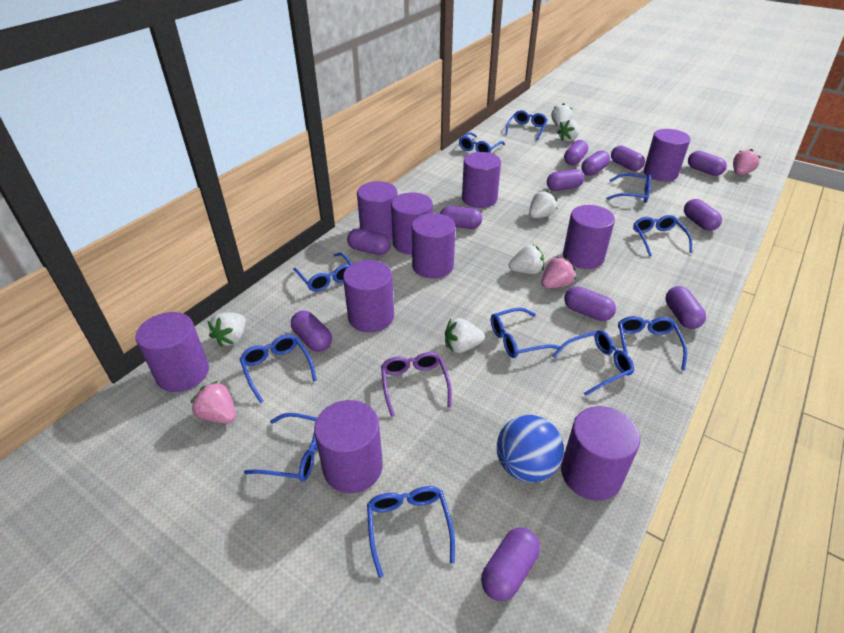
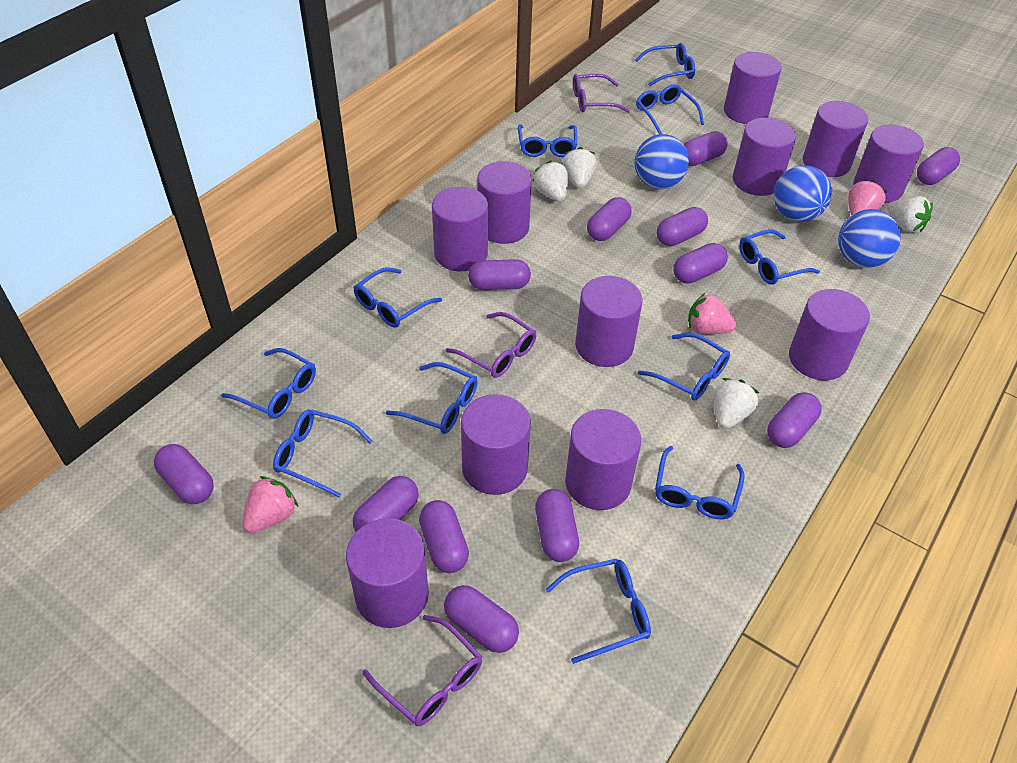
blue ball: 1 -> 3
purple cylinder: 10 -> 11
purple glasses: 1 -> 3
white strawberry: 6 -> 4

